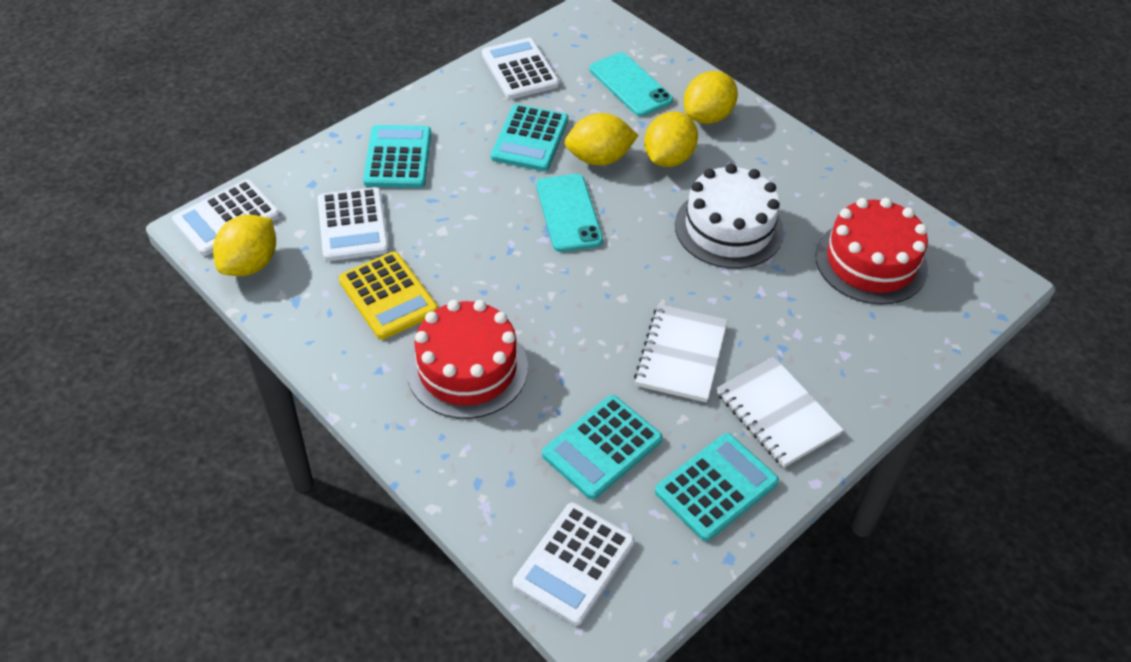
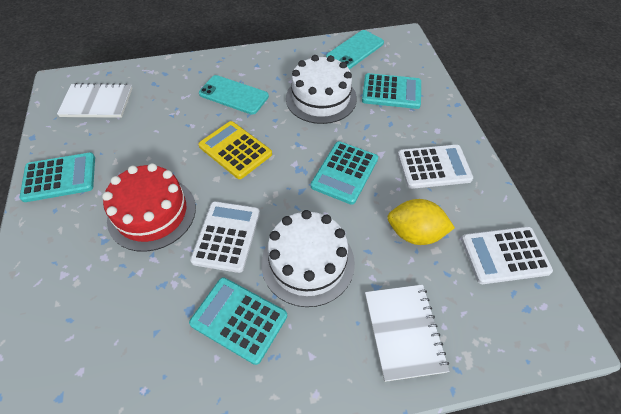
red cake: 2 -> 1
white cake: 1 -> 2
white calculator: 4 -> 3
yellow lemon: 4 -> 1

